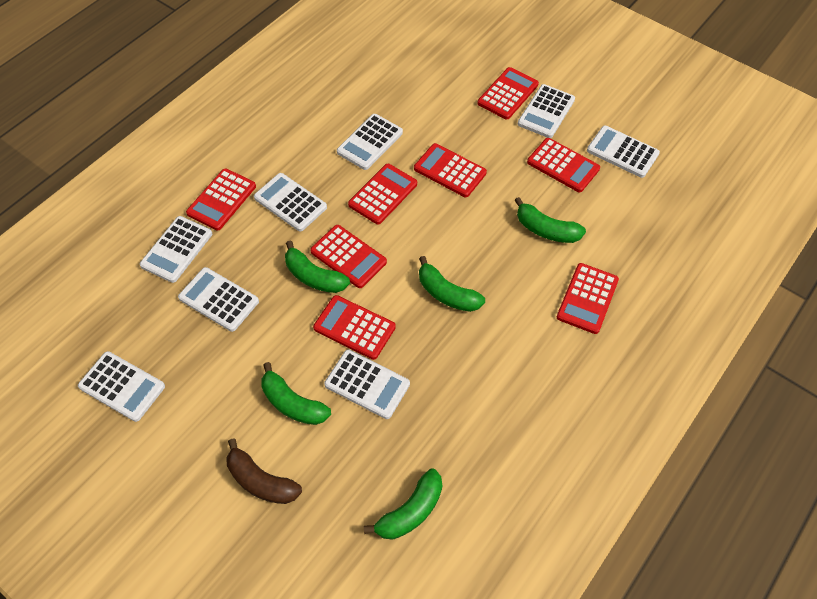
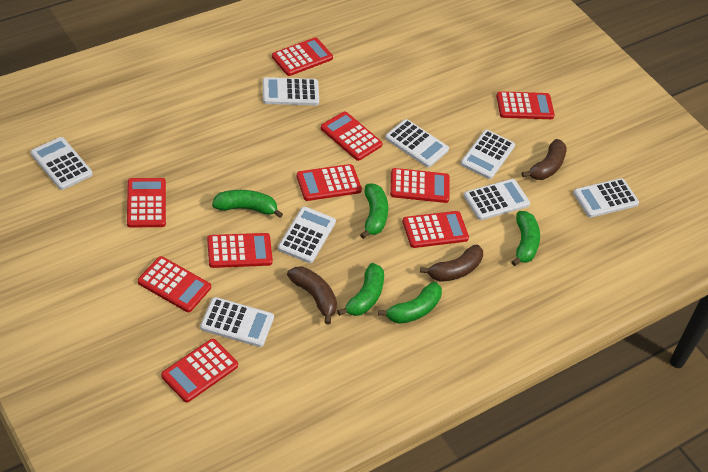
brown banana: 1 -> 3
red calculator: 8 -> 10

